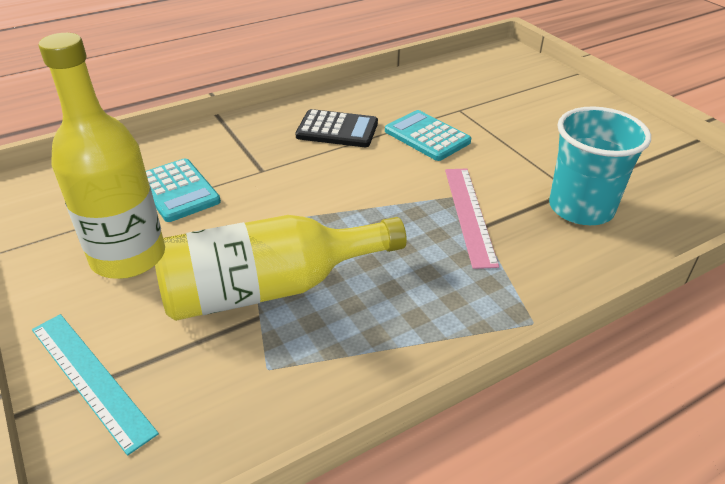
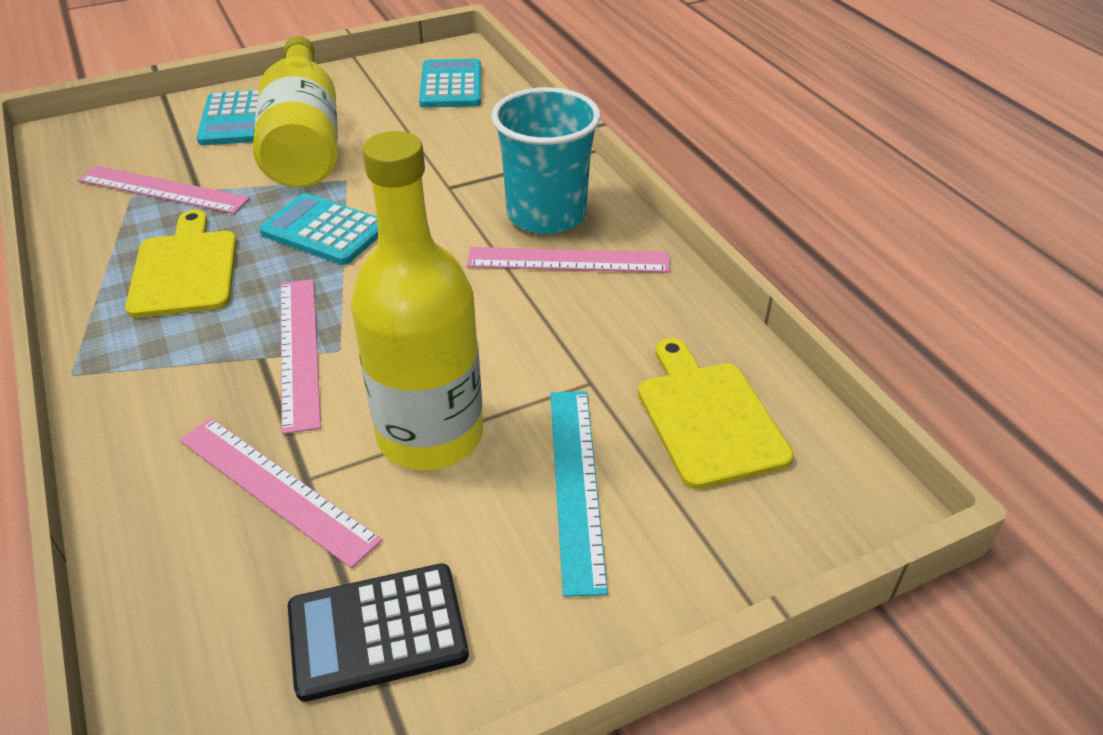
pink ruler: 1 -> 4
turquoise calculator: 2 -> 3
yellow cutting board: 0 -> 2

